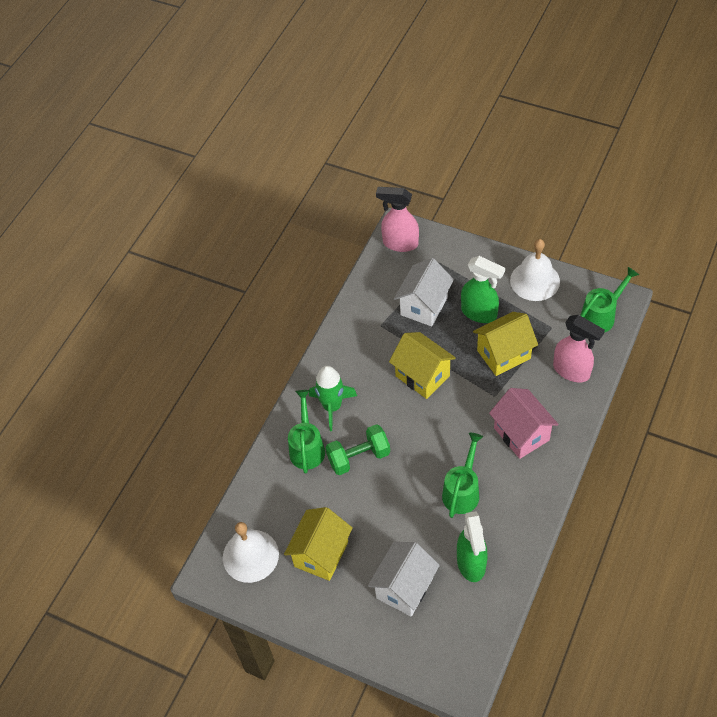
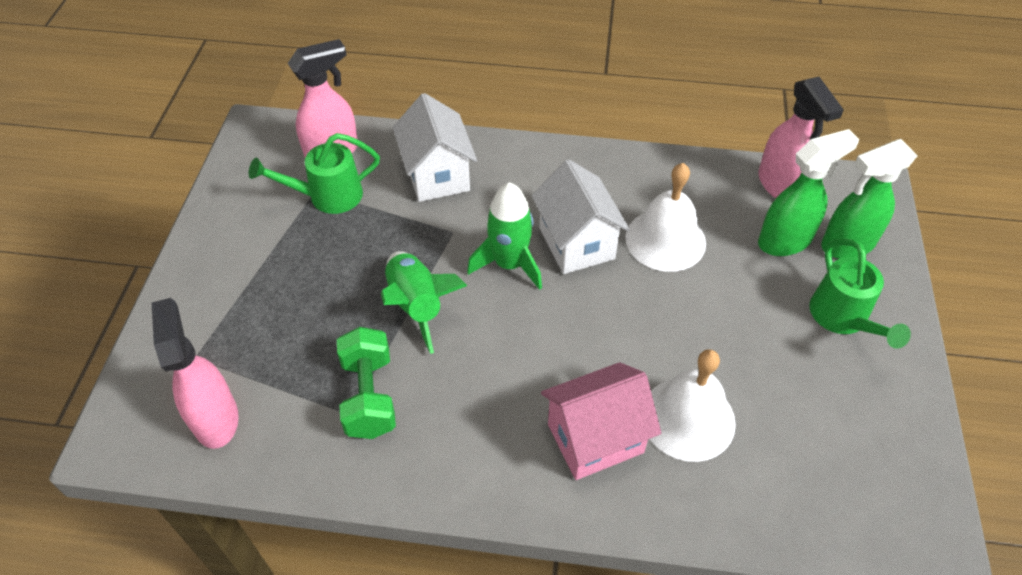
green rocket: 1 -> 2
green watering can: 3 -> 2
pink spray bottle: 2 -> 3
yellow house: 3 -> 0

